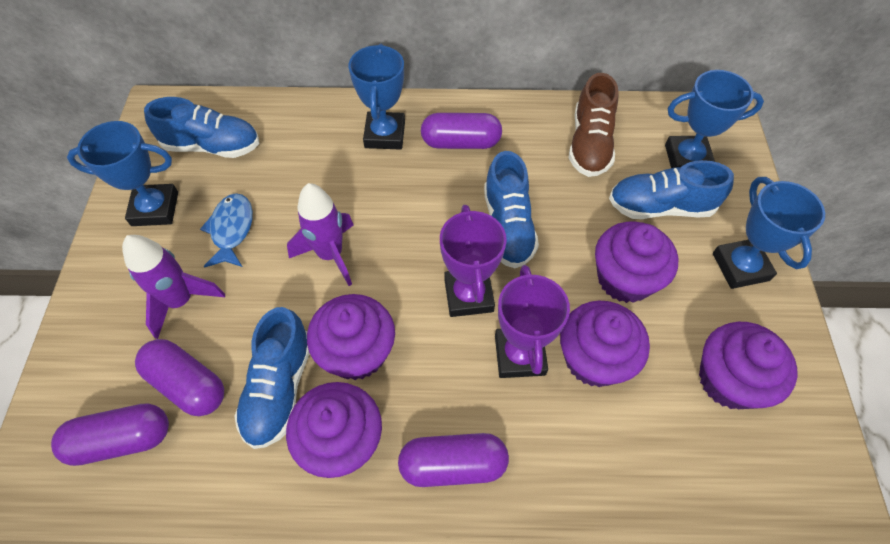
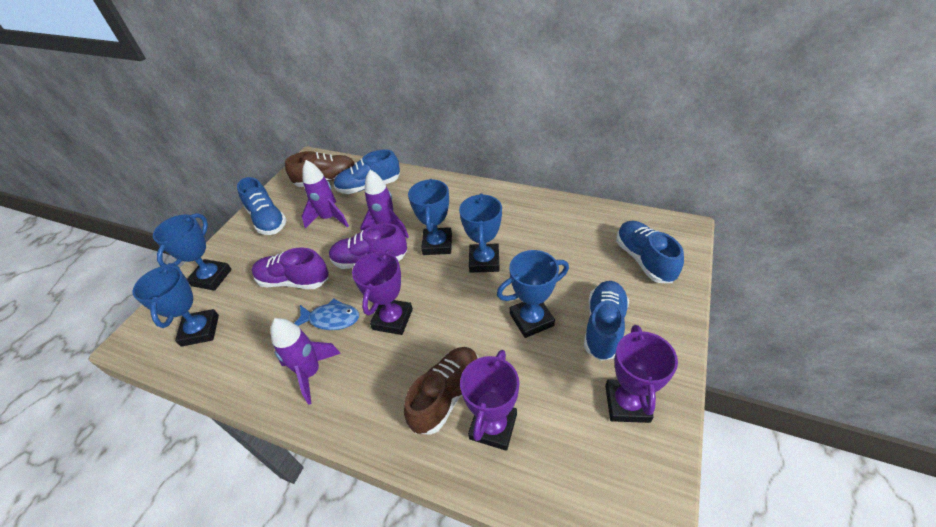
blue trophy: 4 -> 5
brown shoe: 1 -> 2
purple capsule: 4 -> 0
purple cupcake: 5 -> 0
purple rocket: 2 -> 3
purple shoe: 0 -> 2
purple trophy: 2 -> 3

